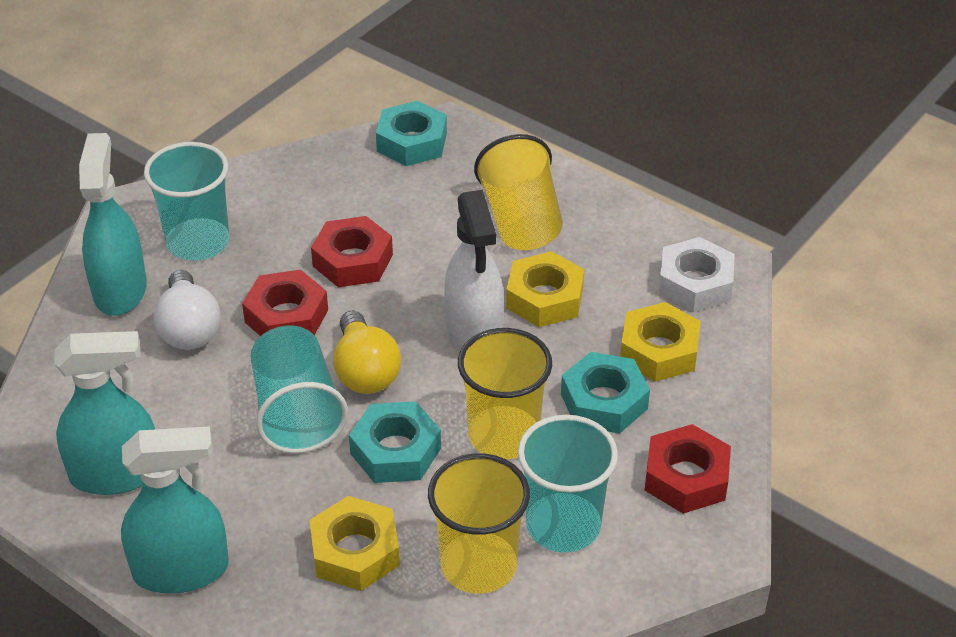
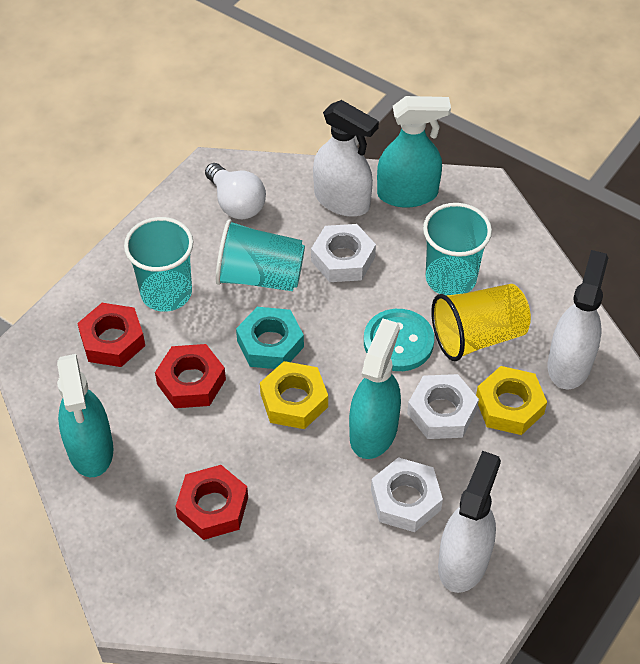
turquoise button: 0 -> 1
turquoise nut: 3 -> 1
white nut: 1 -> 3
white spray bottle: 1 -> 3
yellow cup: 3 -> 1
yellow light bulb: 1 -> 0
yellow nut: 3 -> 2

